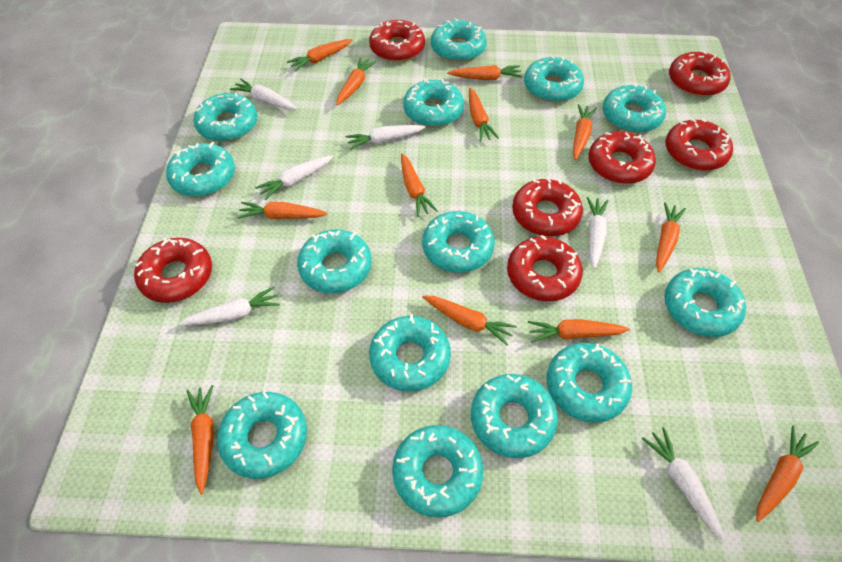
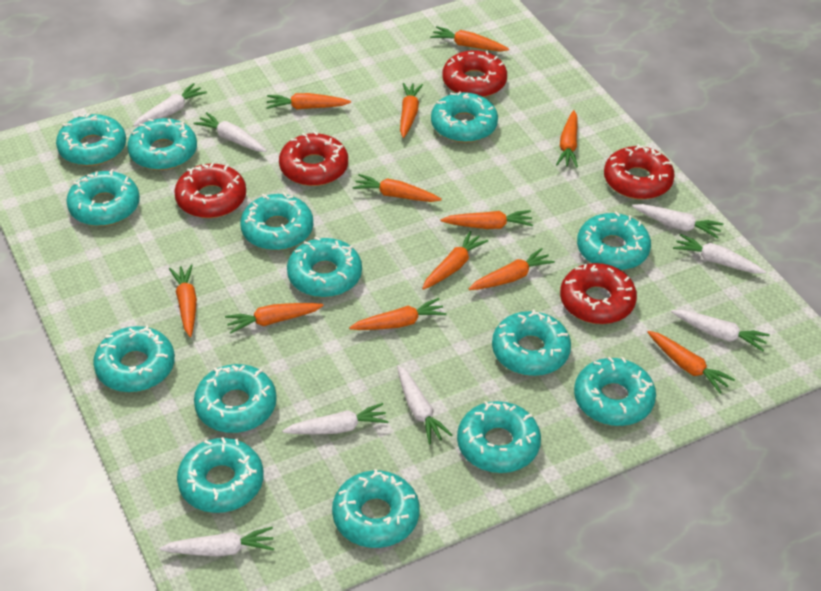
red donut: 7 -> 5
white carrot: 6 -> 8

